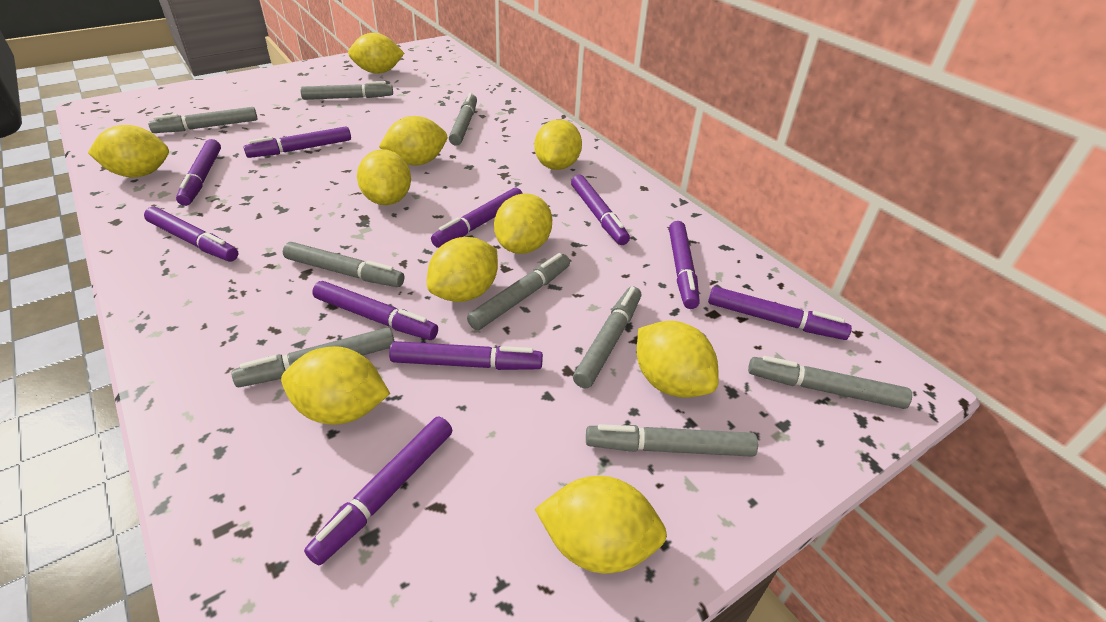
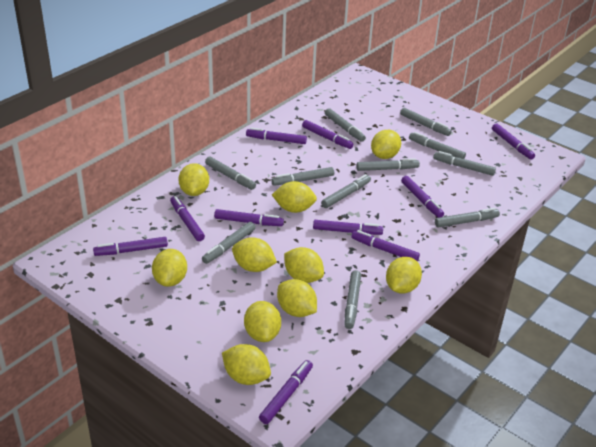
grey marker: 9 -> 11

